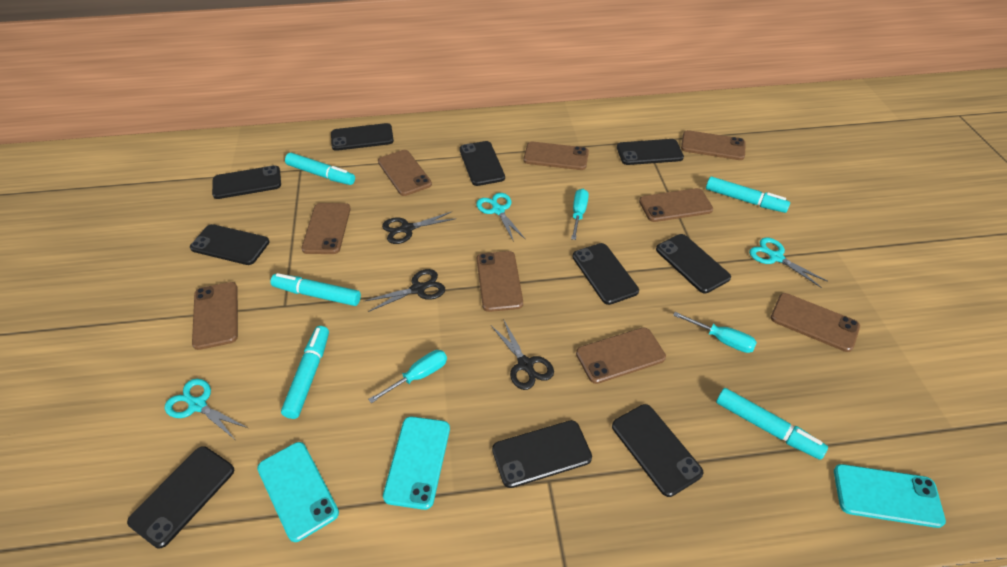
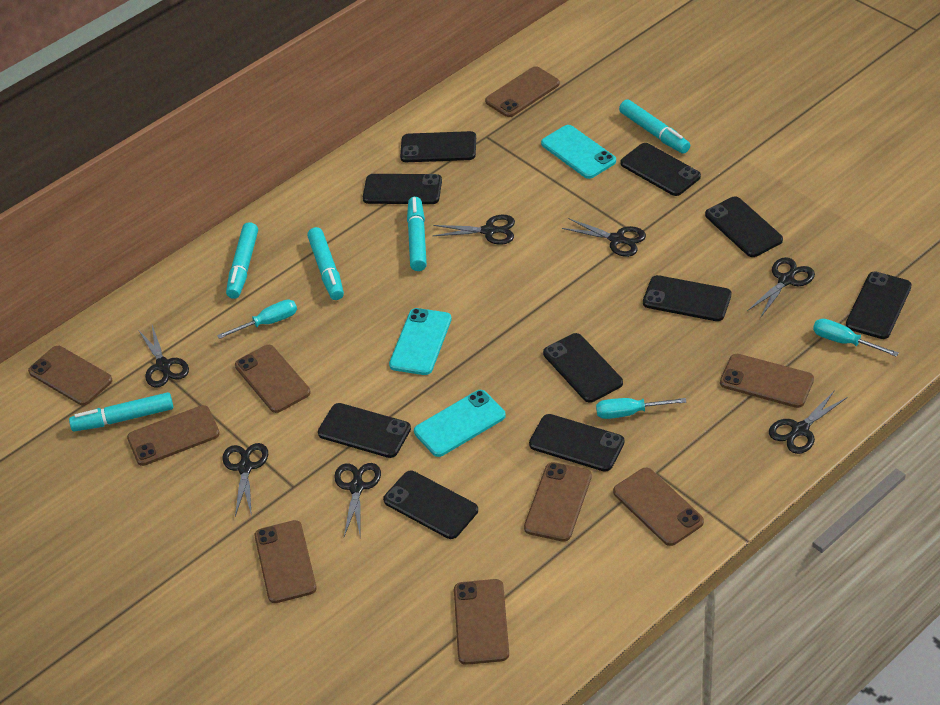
black scissors: 3 -> 7
turquoise scissors: 3 -> 0

